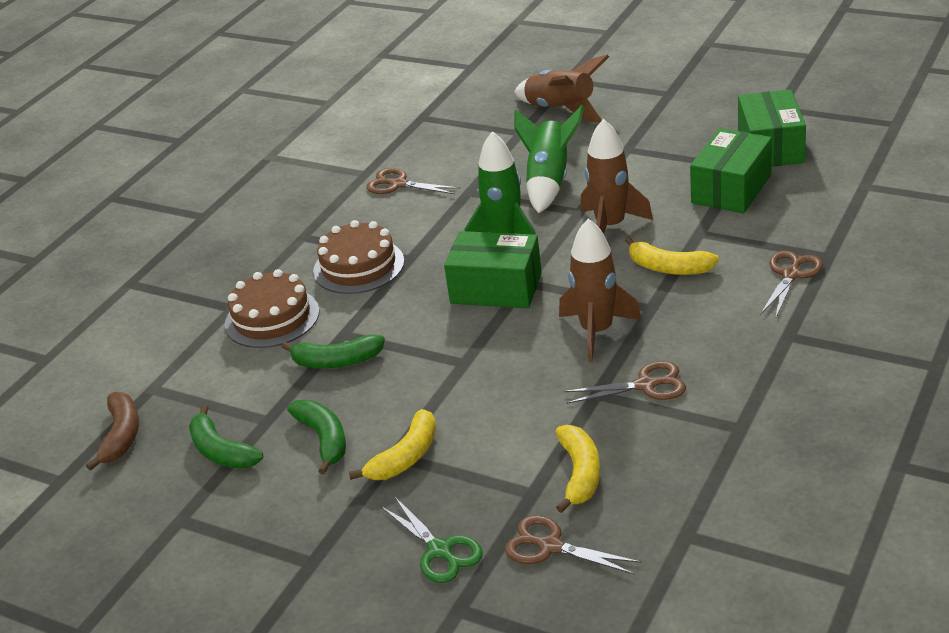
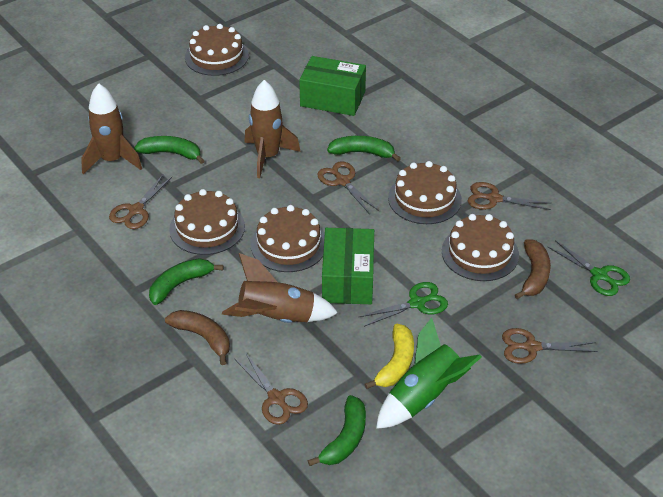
brown banana: 1 -> 2
brown cake: 2 -> 5
brown scissors: 4 -> 5
green banana: 3 -> 4
green box: 3 -> 2
green rocket: 2 -> 1
green scissors: 1 -> 2
yellow banana: 3 -> 1

